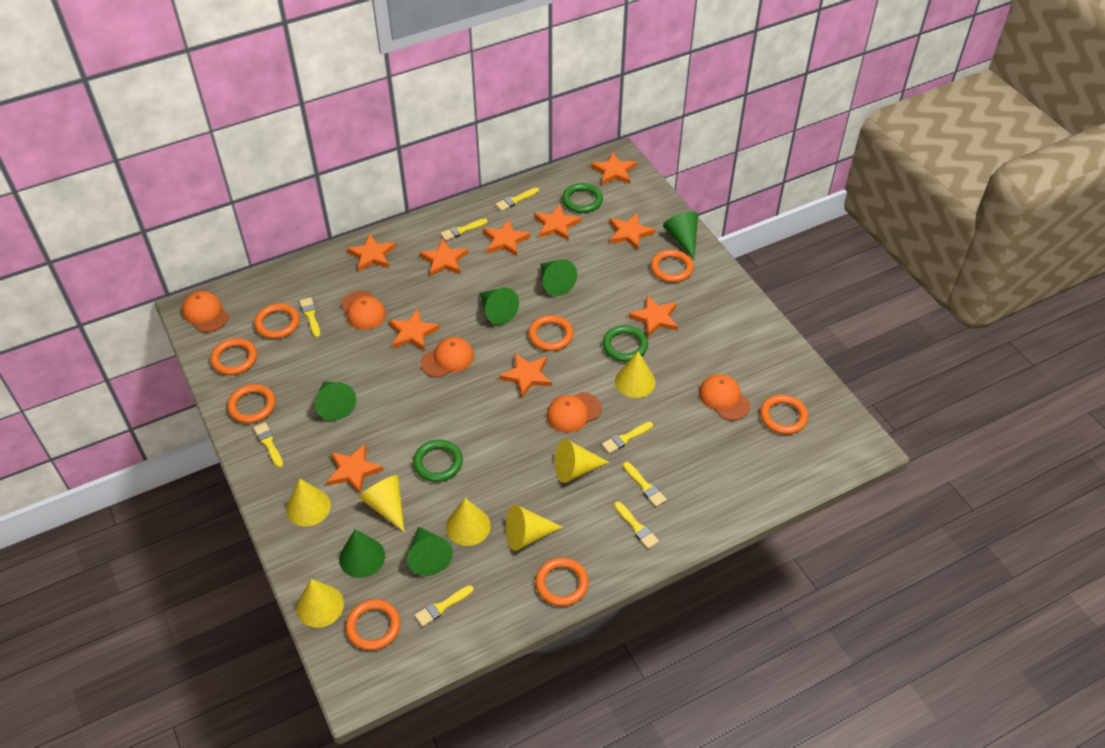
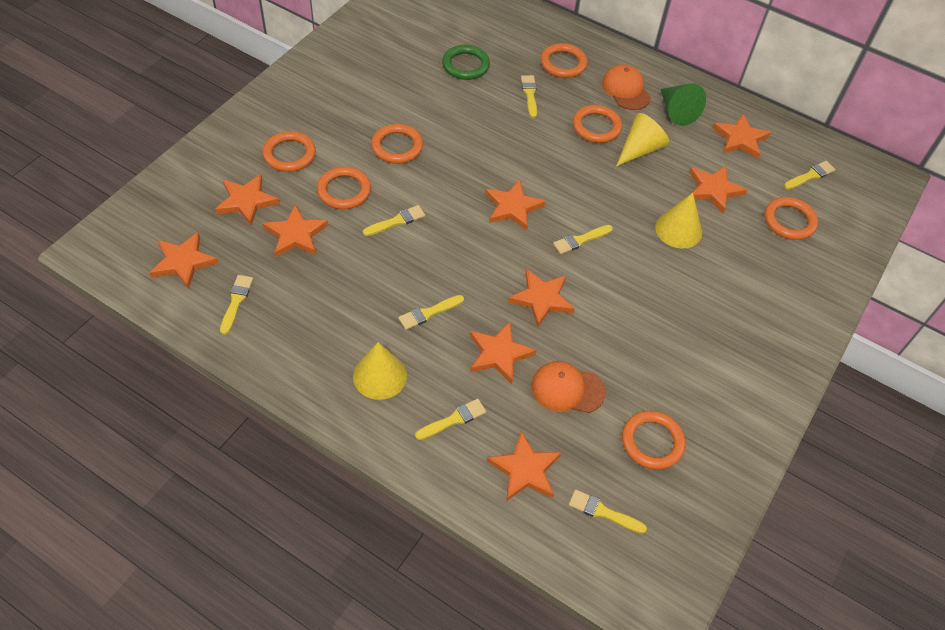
green cone: 6 -> 1
green ring: 3 -> 1
orange cap: 5 -> 2
orange ring: 8 -> 7
orange star: 10 -> 9
yellow cone: 7 -> 3

